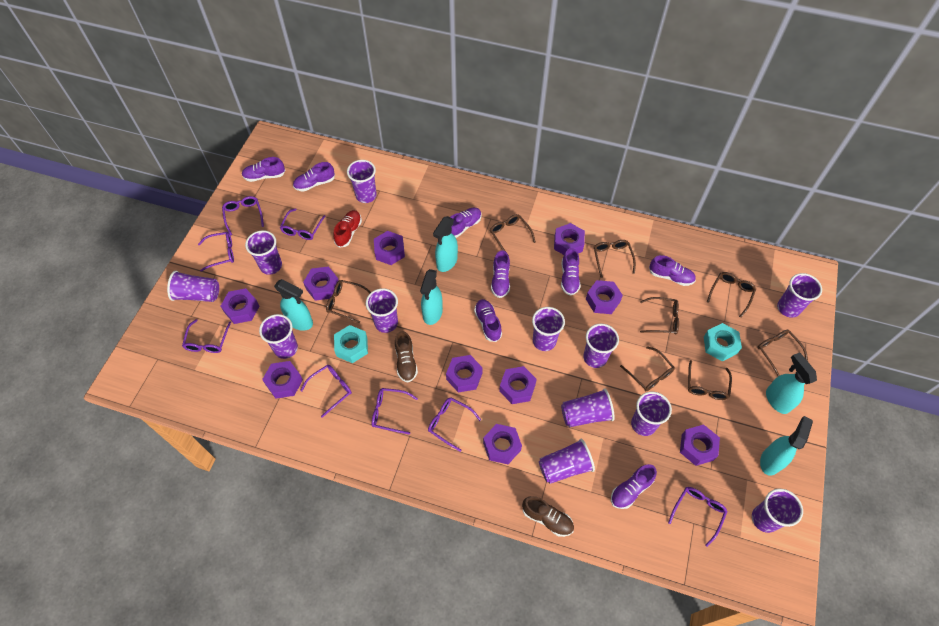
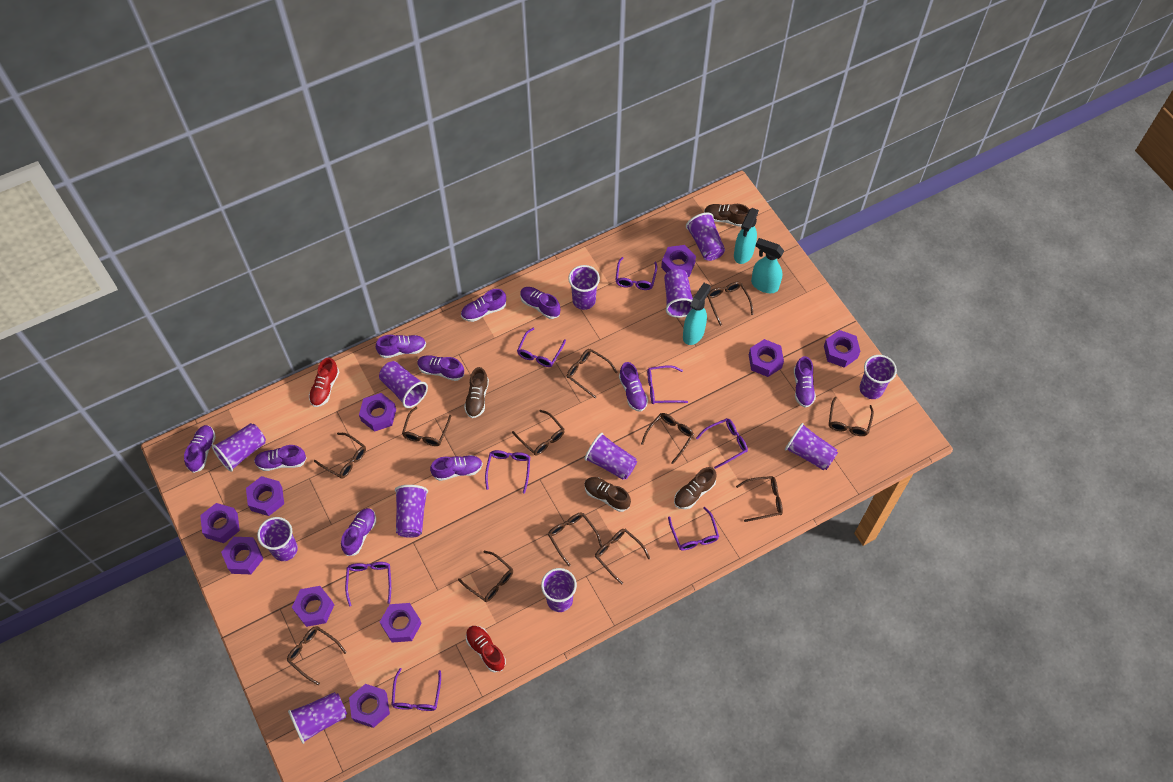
brown glasses: 8 -> 12
brown shoe: 2 -> 4
purple shoe: 8 -> 10
red shoe: 1 -> 2
turquoise nut: 2 -> 0
turquoise spray bottle: 5 -> 3

